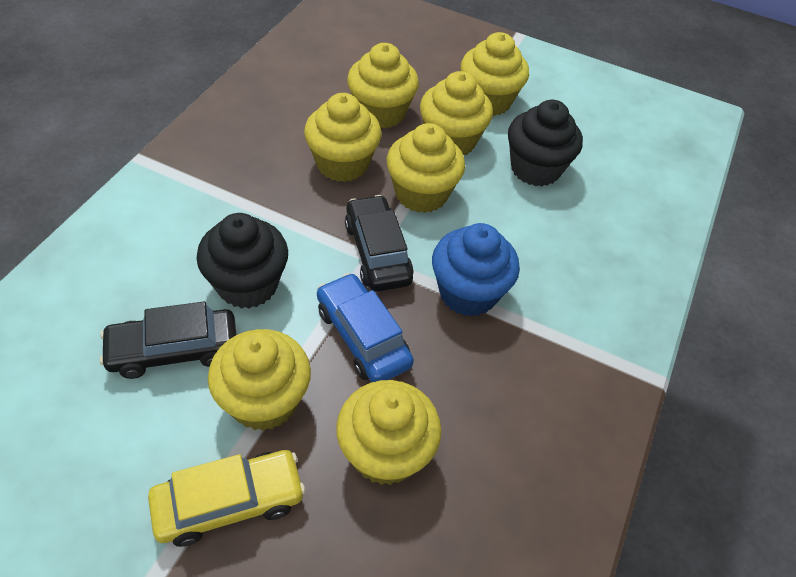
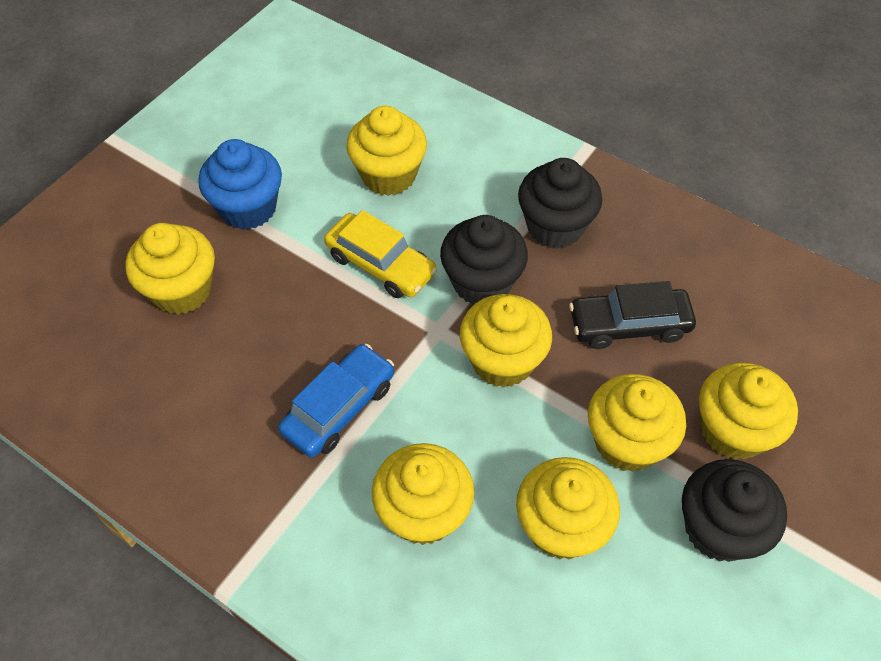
black car: 2 -> 1
black cupcake: 2 -> 3

